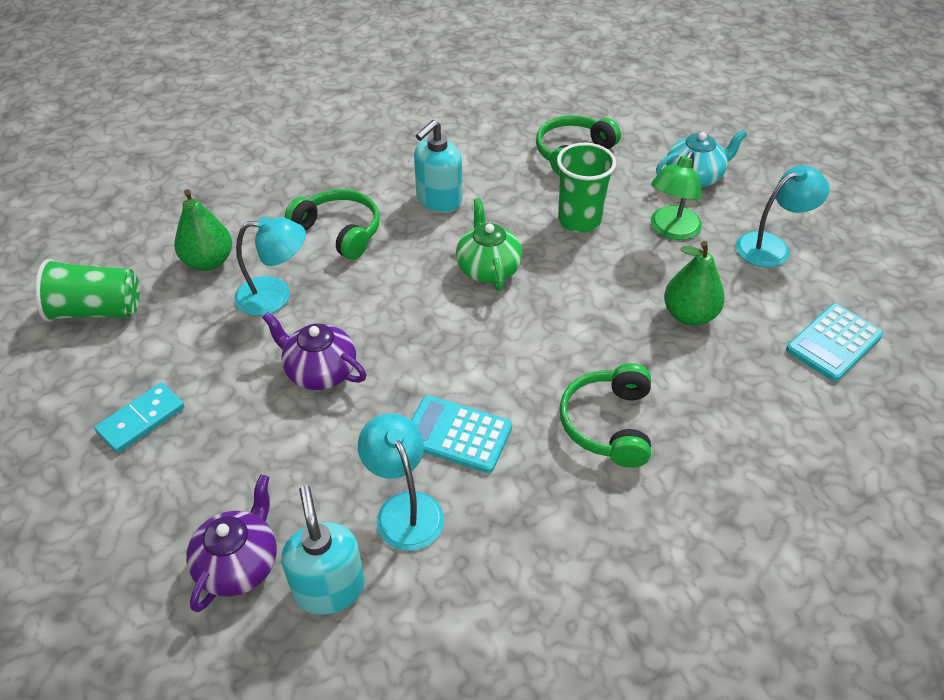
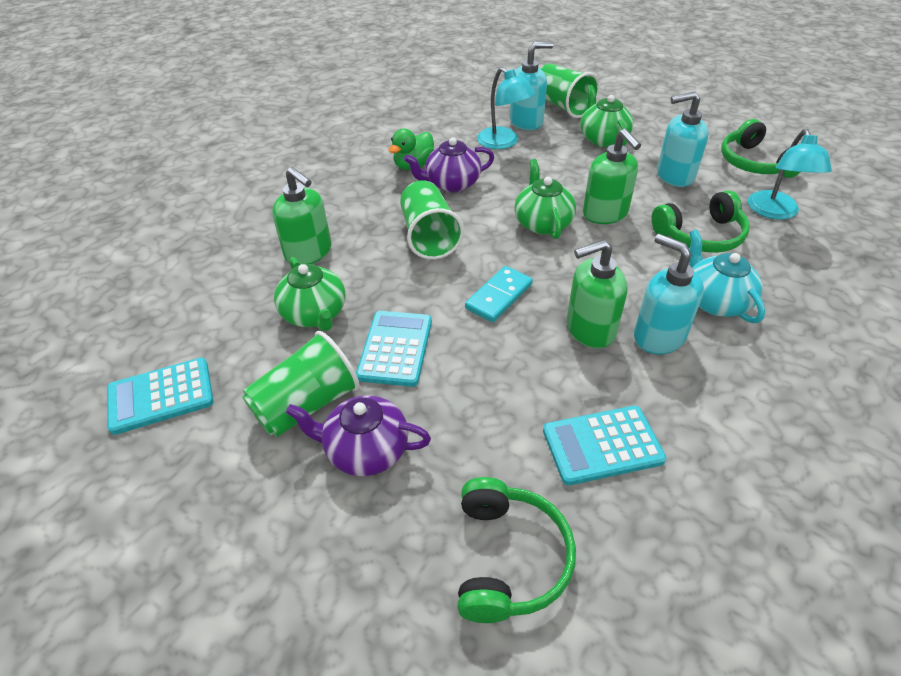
green cup: 2 -> 3
green duck: 0 -> 1
green lamp: 1 -> 0
green pear: 2 -> 0
green soap dispenser: 0 -> 3
green teapot: 1 -> 3
turquoise calculator: 2 -> 3
turquoise lamp: 3 -> 2
turquoise soap dispenser: 2 -> 3

